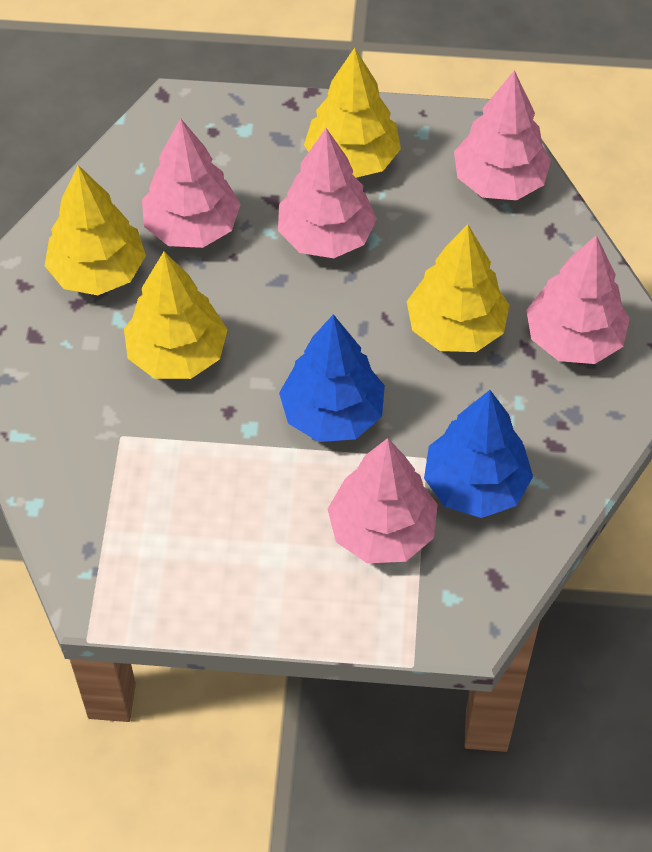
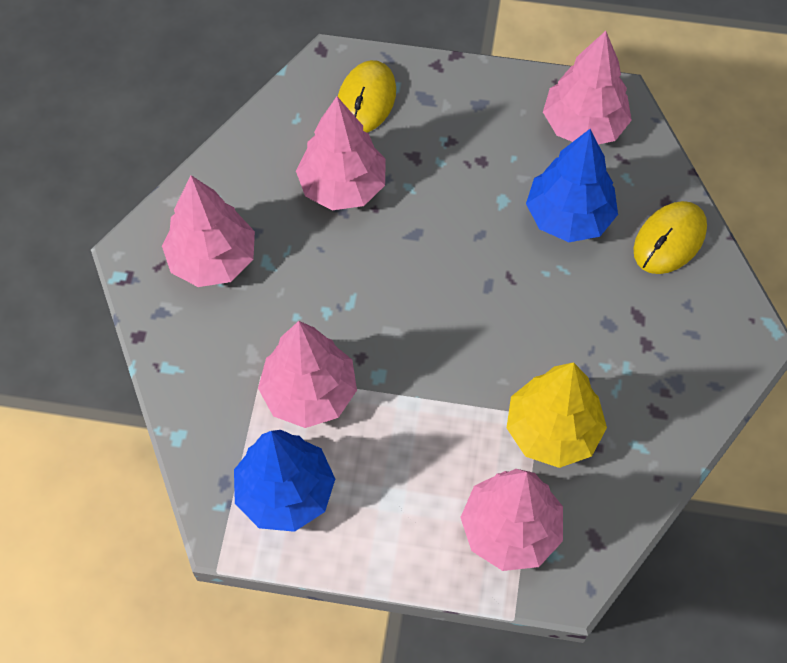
yellow mouse: 0 -> 2
yellow tree: 4 -> 1

